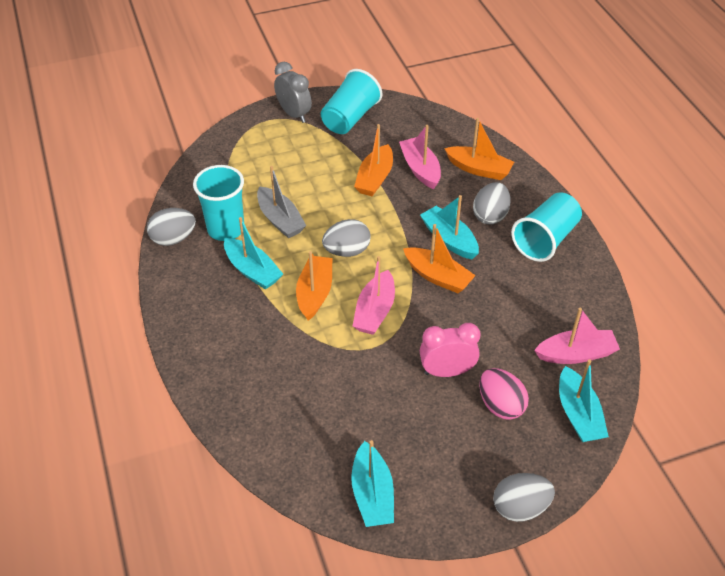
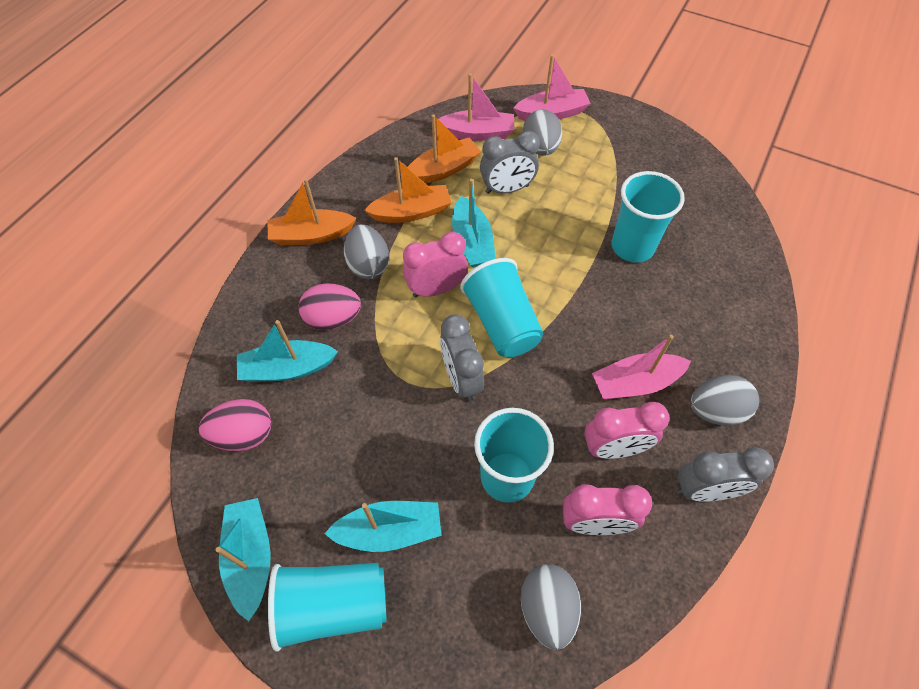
grey boat: 1 -> 0
grey clock: 1 -> 3
orange boat: 4 -> 3
pink clock: 1 -> 3
pink egg: 1 -> 2
turquoise cup: 3 -> 4

